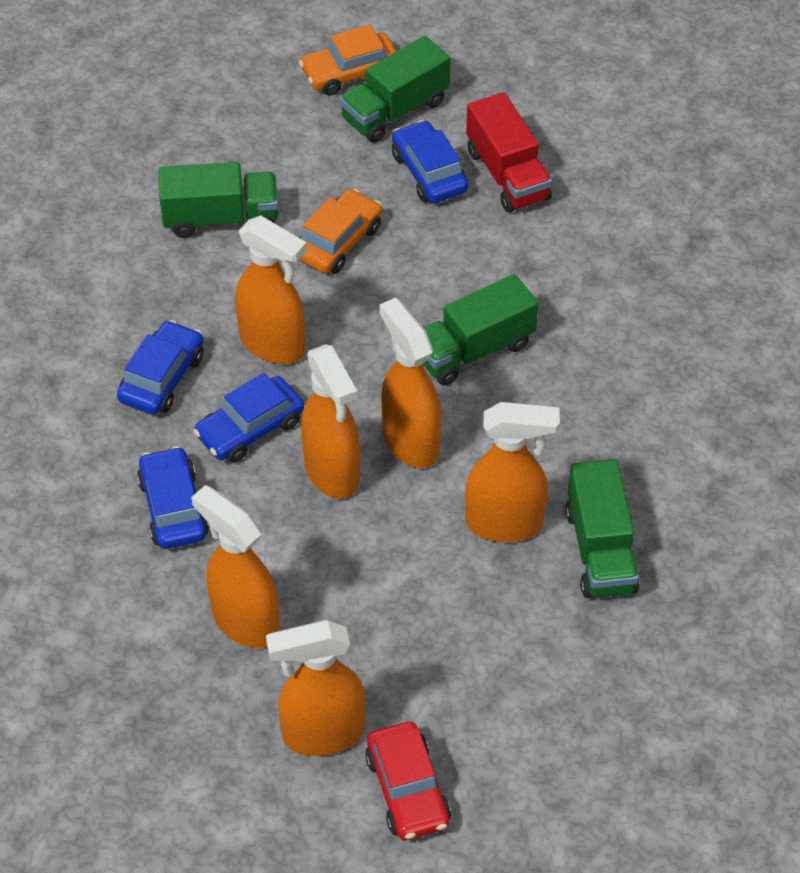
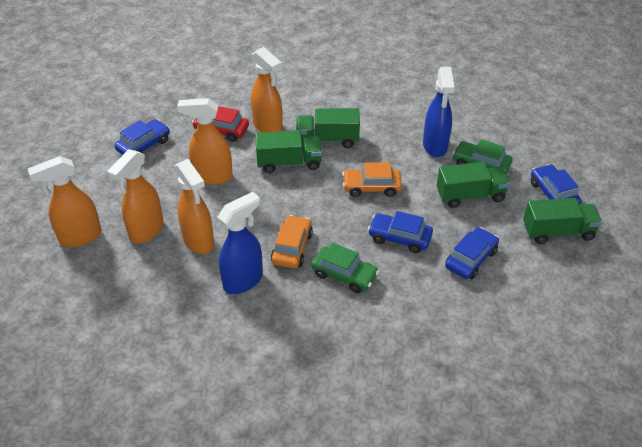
blue spray bottle: 0 -> 2
green car: 0 -> 2
orange spray bottle: 6 -> 5
red truck: 1 -> 0

